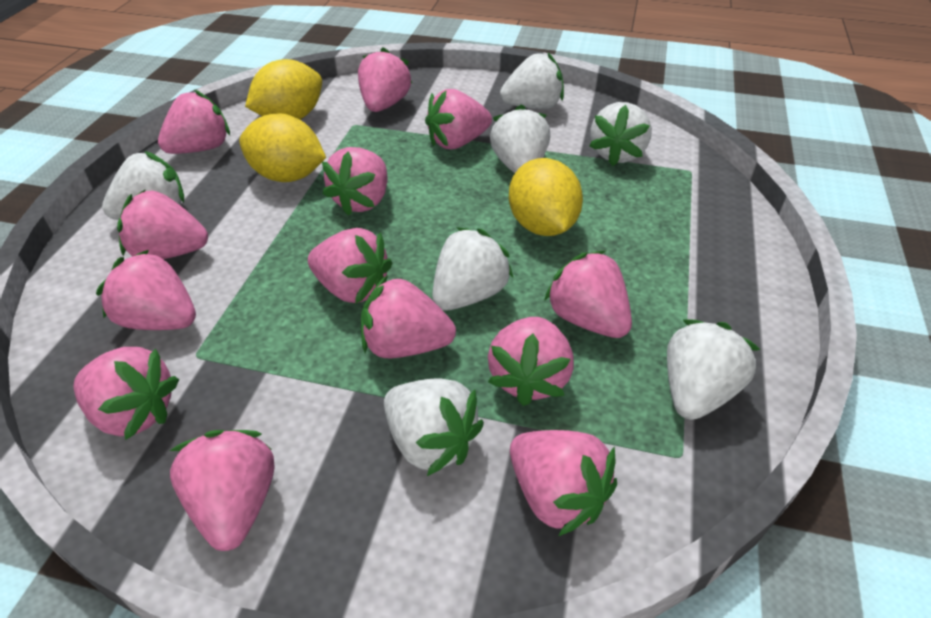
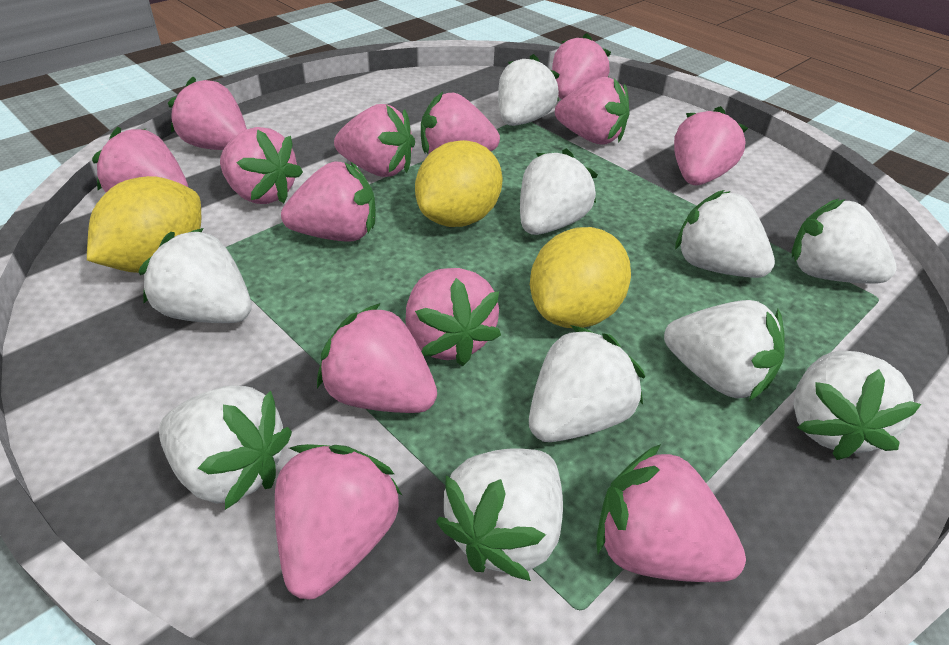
white strawberry: 7 -> 10

